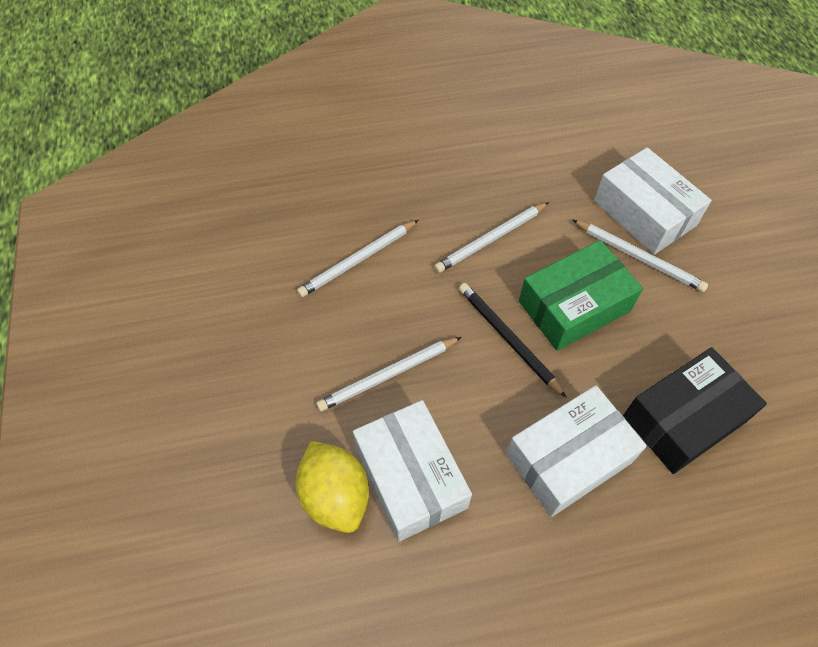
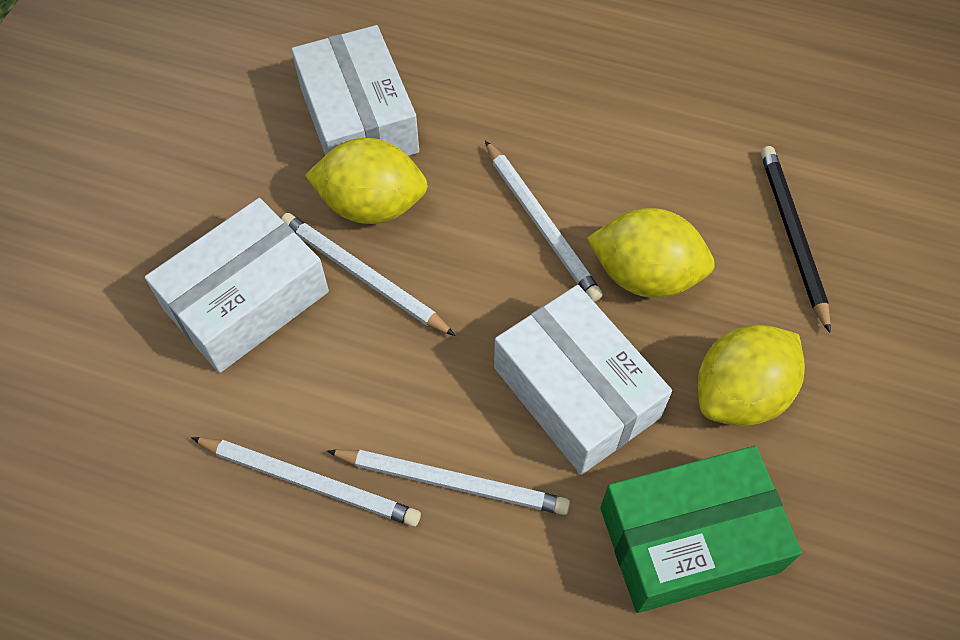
black box: 1 -> 0
yellow lemon: 1 -> 3

